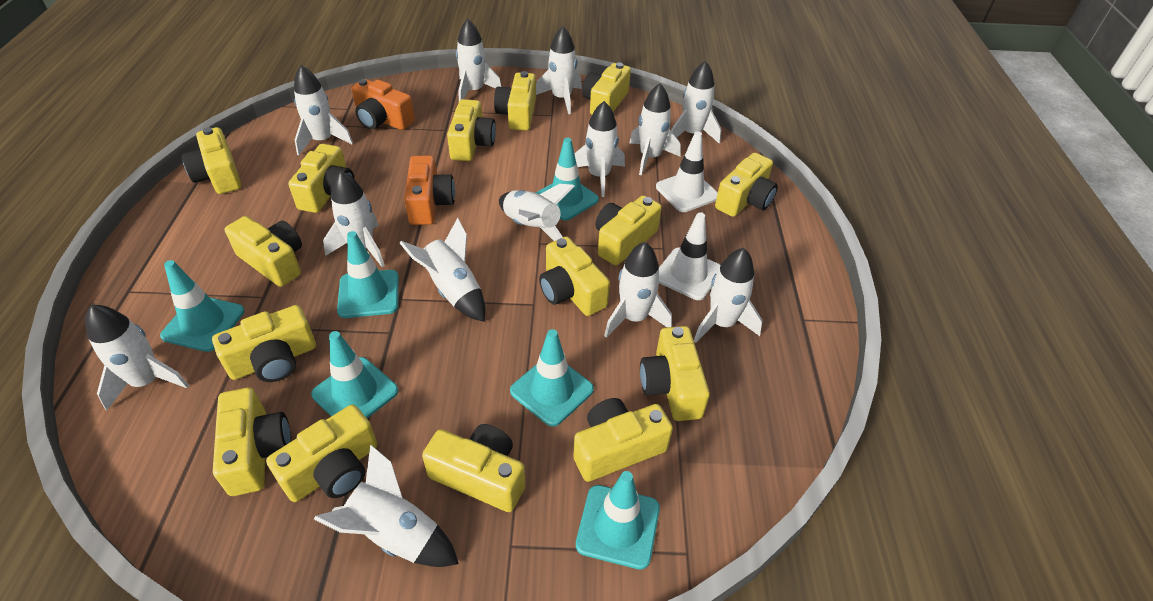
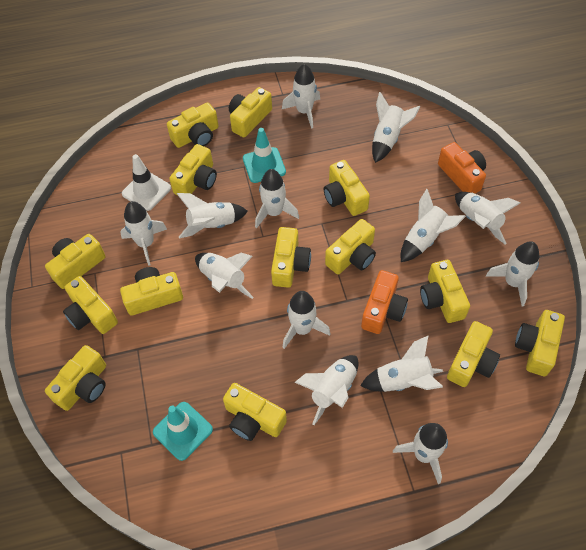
turquoise traffic cone: 6 -> 2
white traffic cone: 2 -> 1
yellow camera: 15 -> 14

